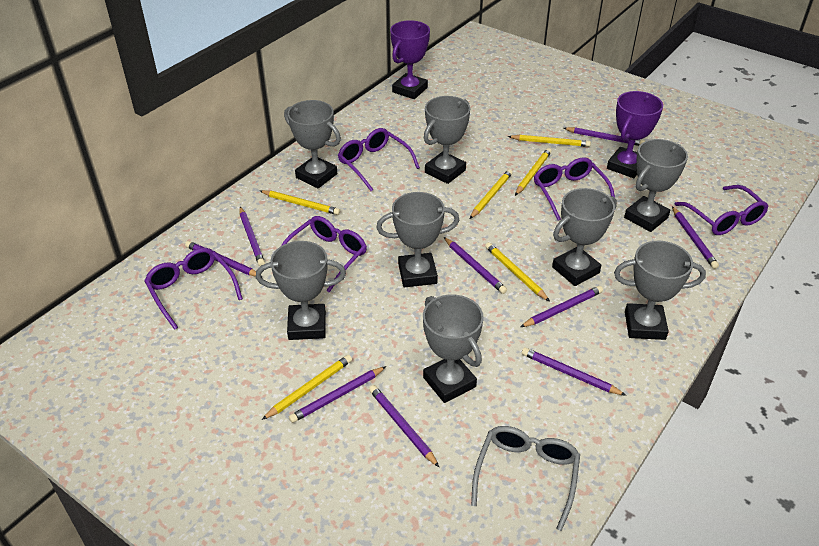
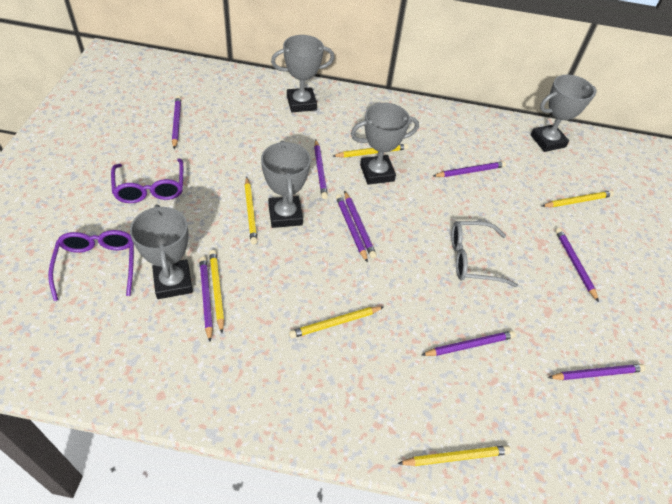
grey trophy: 8 -> 5
purple glasses: 5 -> 2
purple trophy: 2 -> 0

